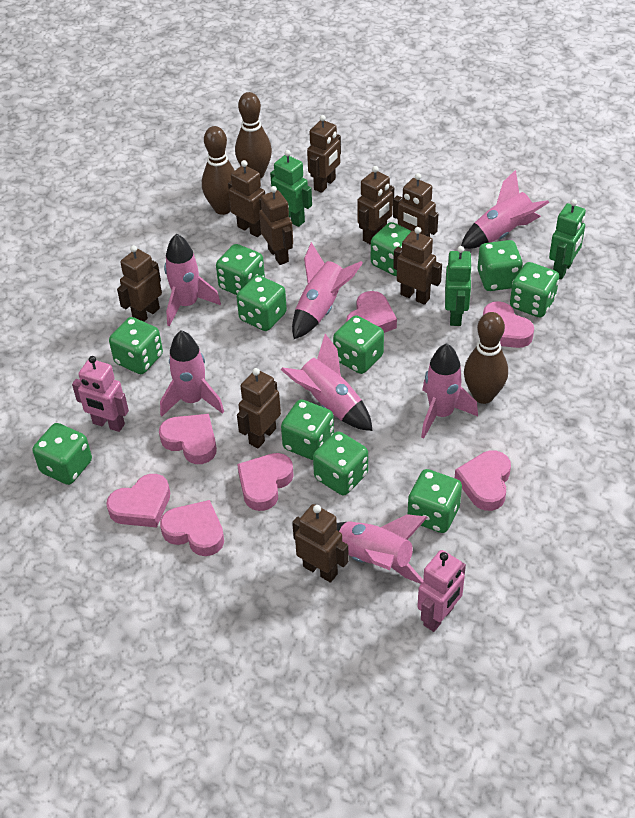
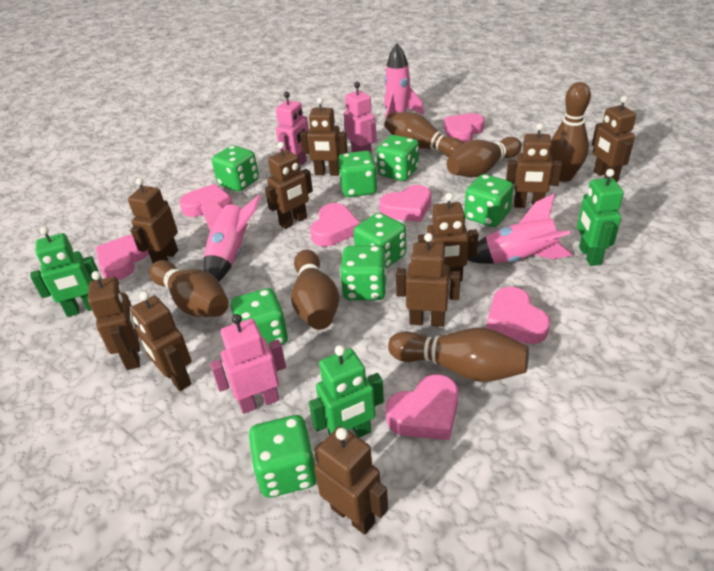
brown bowling pin: 3 -> 6
brown robot: 9 -> 10
green dice: 11 -> 8
pink robot: 2 -> 3
pink rocket: 7 -> 3

